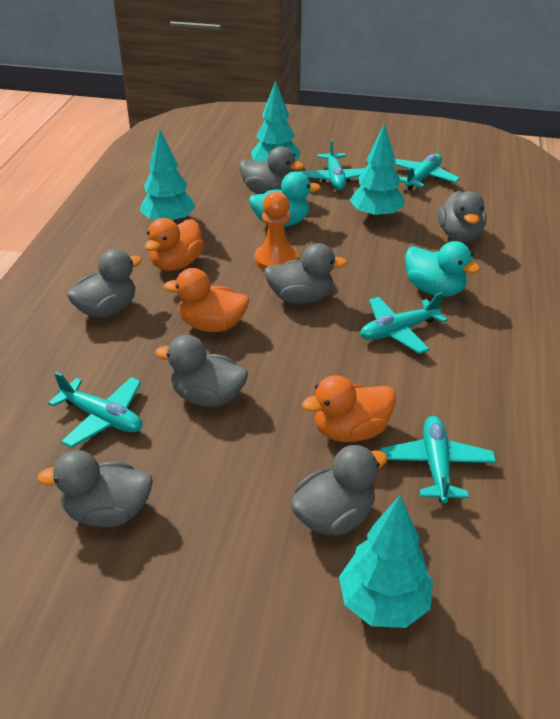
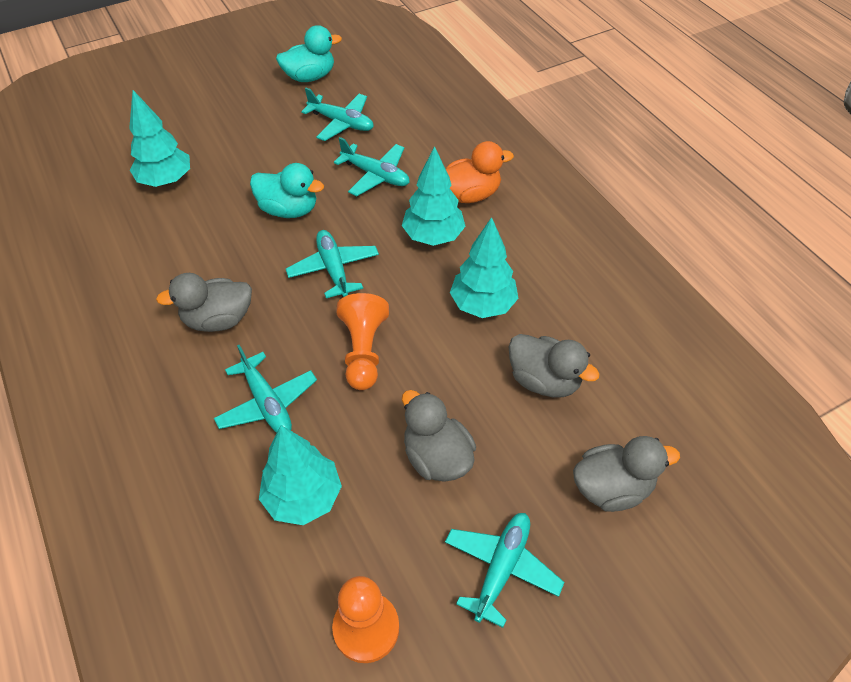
grey duck: 7 -> 4
orange duck: 3 -> 1
orange pawn: 1 -> 2

